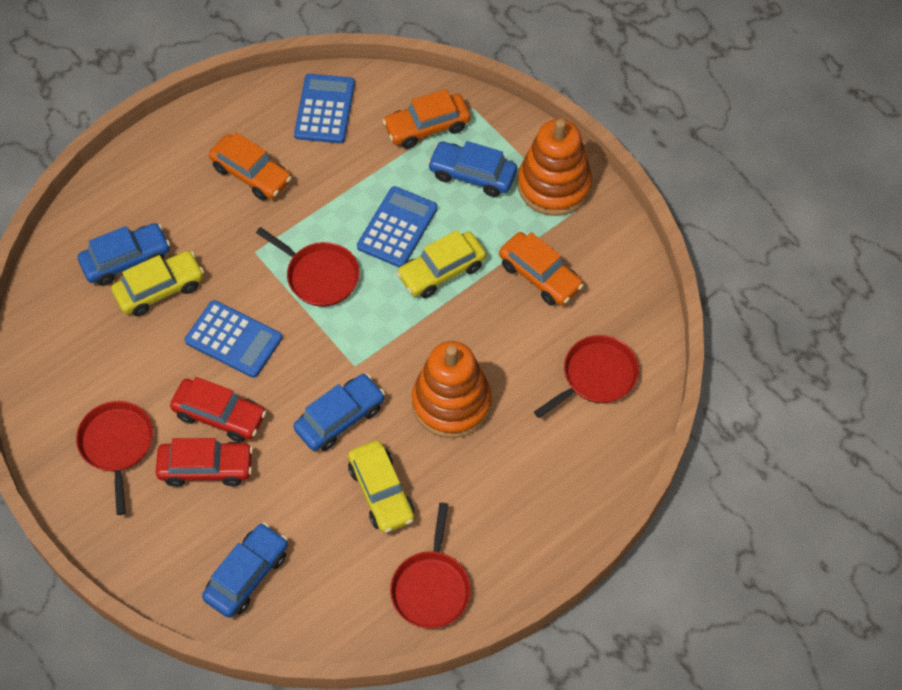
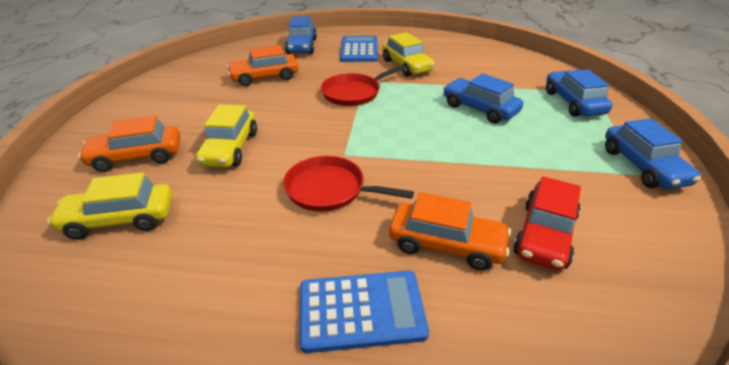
blue calculator: 3 -> 2
orange stacking toy: 2 -> 0
red car: 2 -> 1
red pan: 4 -> 2

